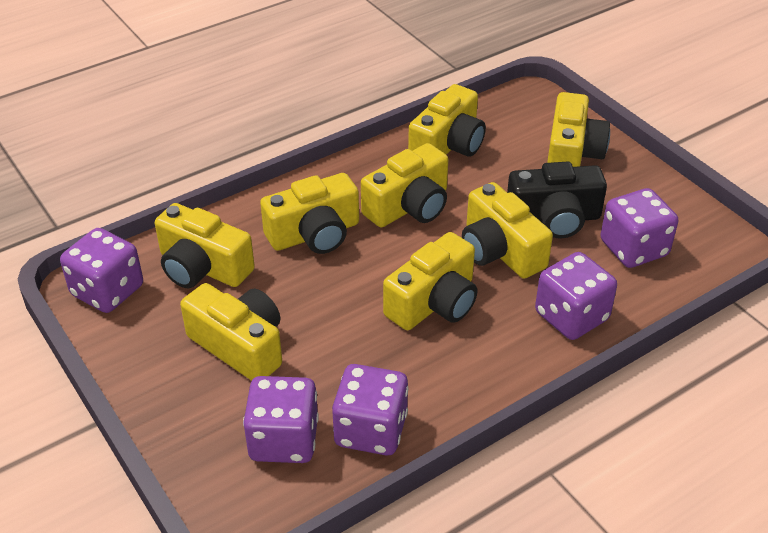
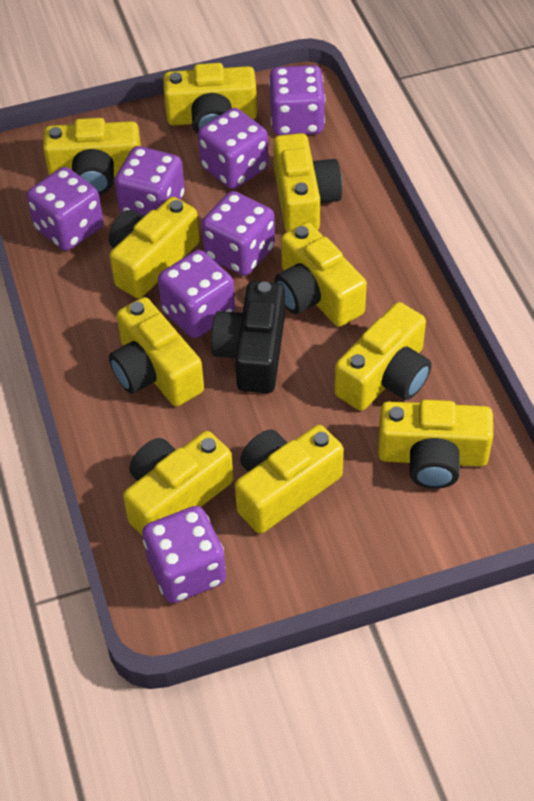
purple dice: 5 -> 7
yellow camera: 8 -> 10

